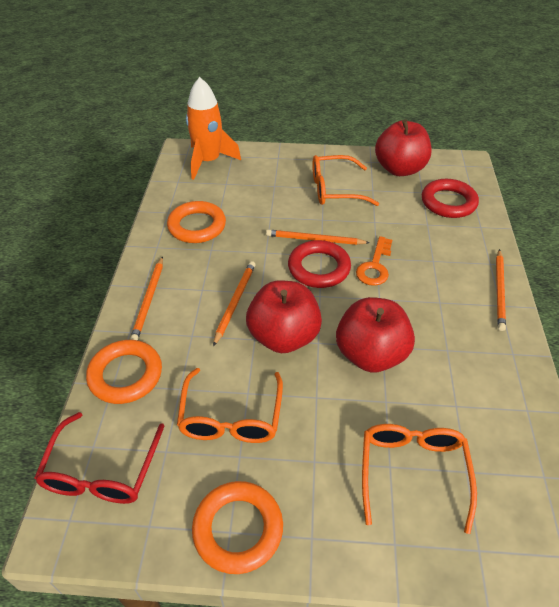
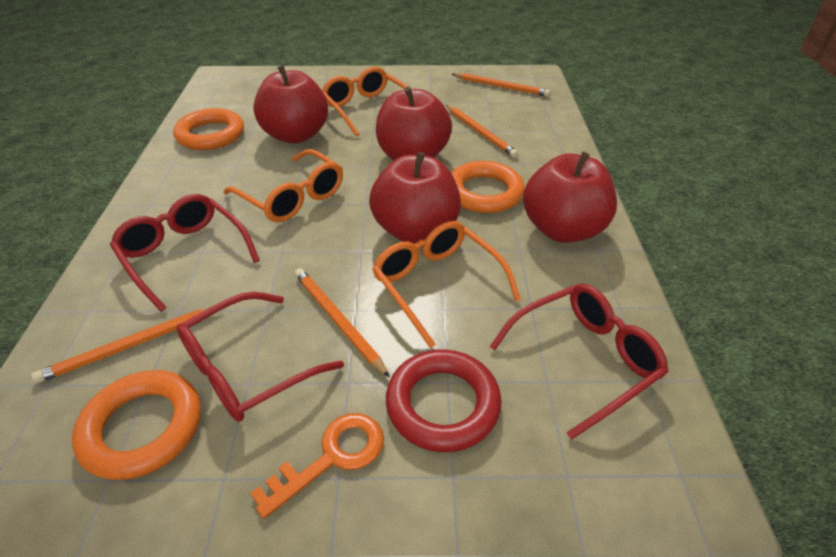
orange rocket: 1 -> 0
red apple: 3 -> 4
red glasses: 1 -> 3
red ring: 2 -> 1

